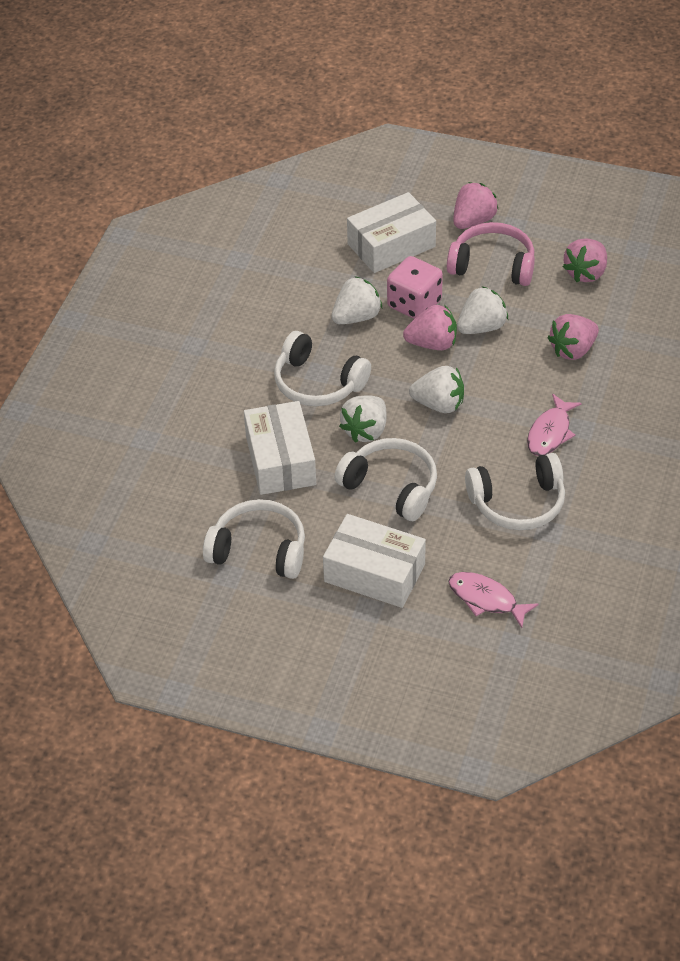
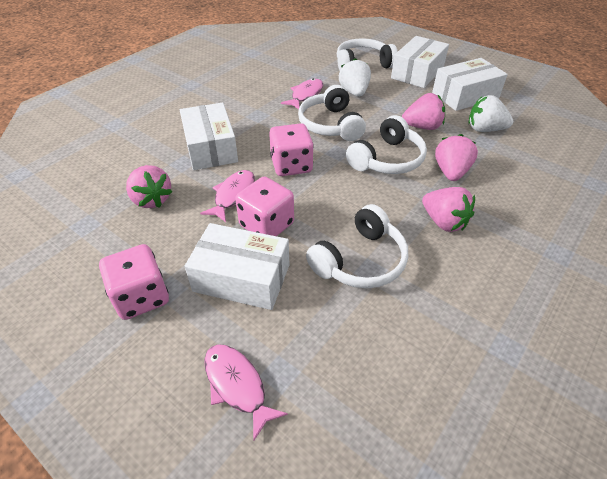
pink dice: 1 -> 3
pink fish: 2 -> 3
pink headphones: 1 -> 0
white box: 3 -> 4
white strawberry: 4 -> 2

